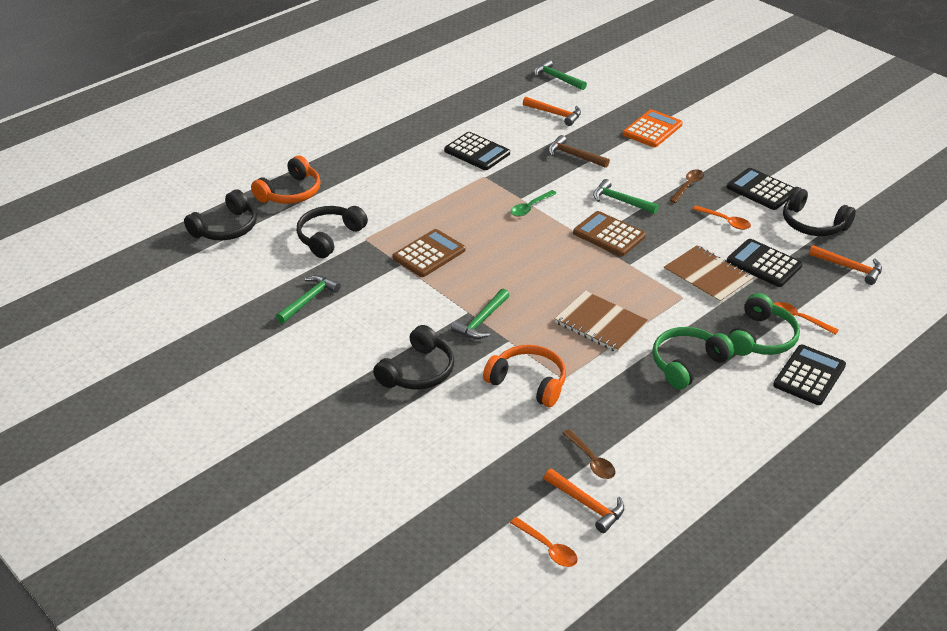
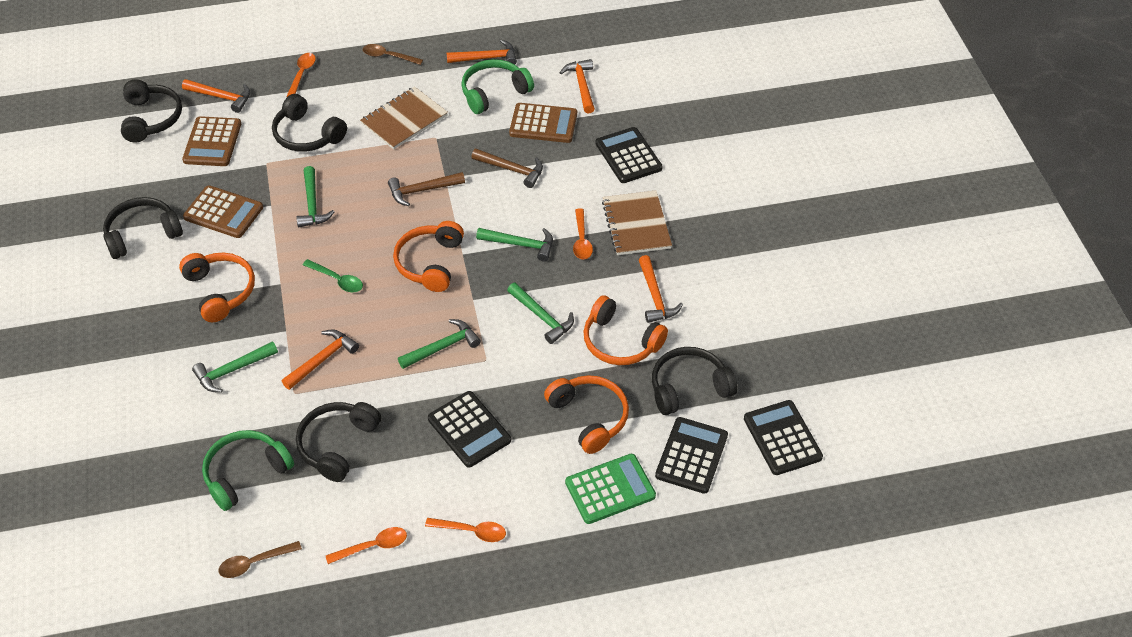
black headphones: 4 -> 5
brown calculator: 2 -> 3
brown hammer: 1 -> 2
green calculator: 0 -> 1
green hammer: 4 -> 5
orange calculator: 1 -> 0
orange hammer: 3 -> 5
orange headphones: 2 -> 4
orange spoon: 3 -> 4

